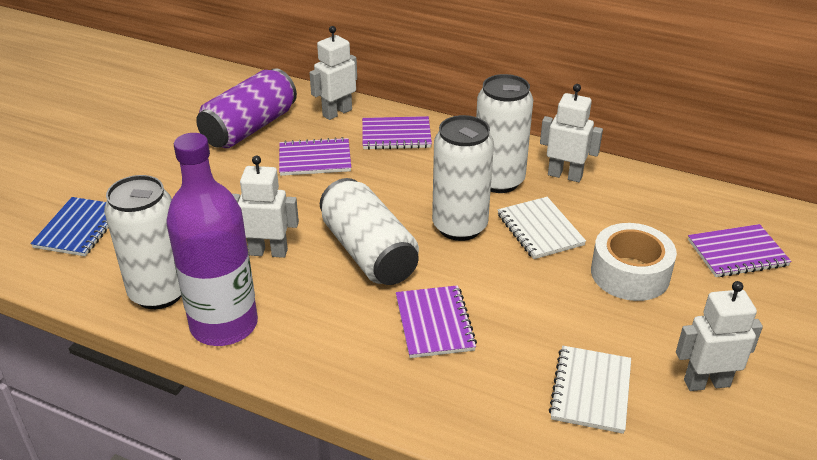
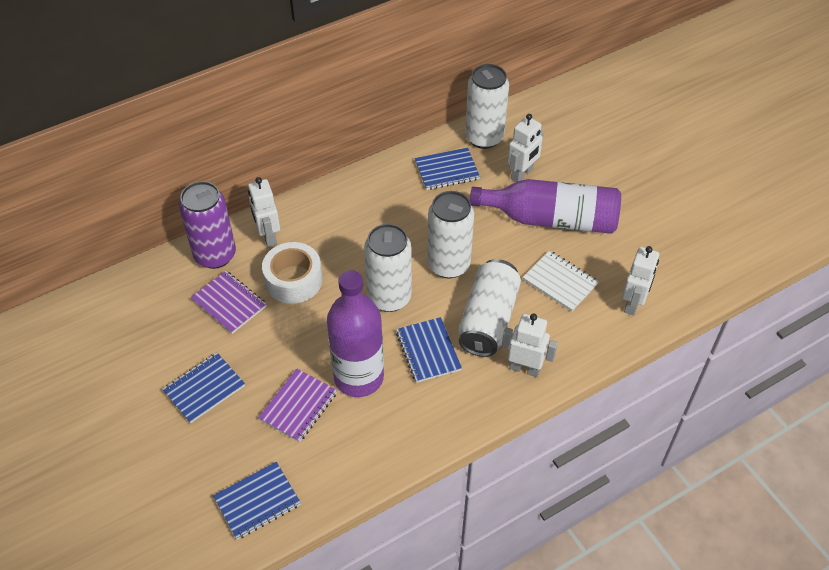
blue notebook: 1 -> 4
purple bottle: 1 -> 2
purple notebook: 4 -> 2
white notebook: 2 -> 1

